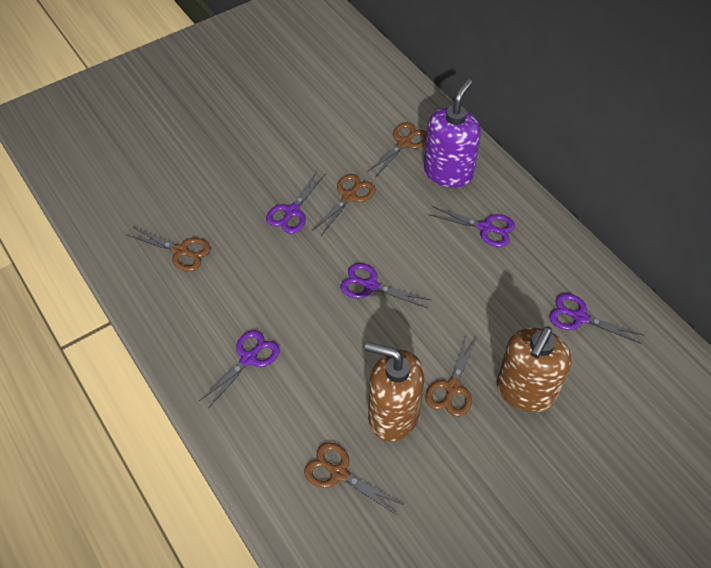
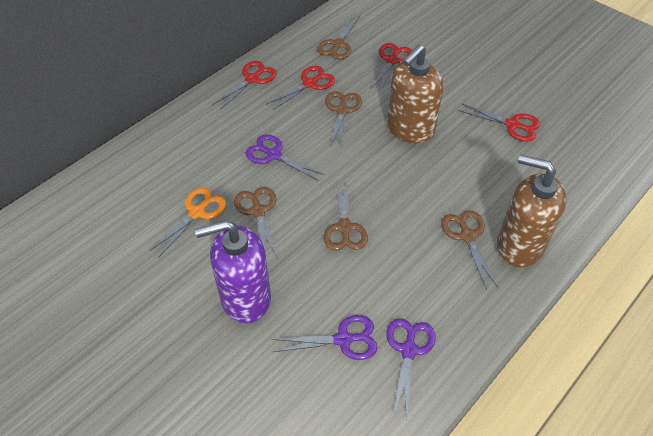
orange scissors: 0 -> 1
purple scissors: 5 -> 3
red scissors: 0 -> 4

